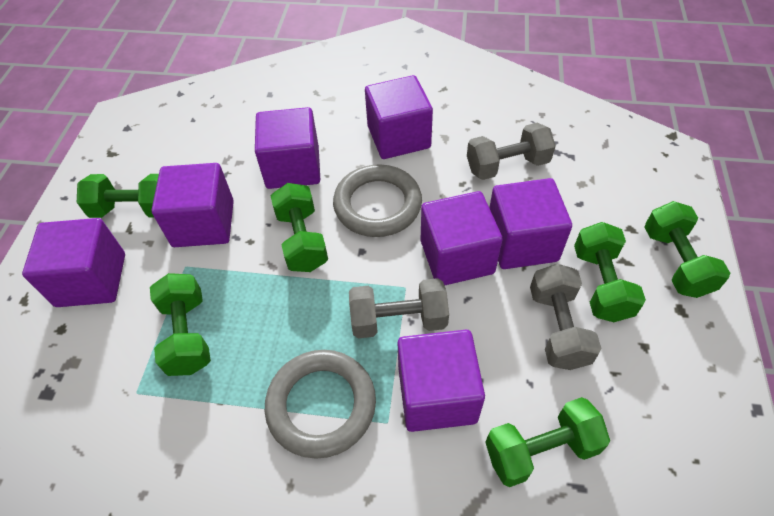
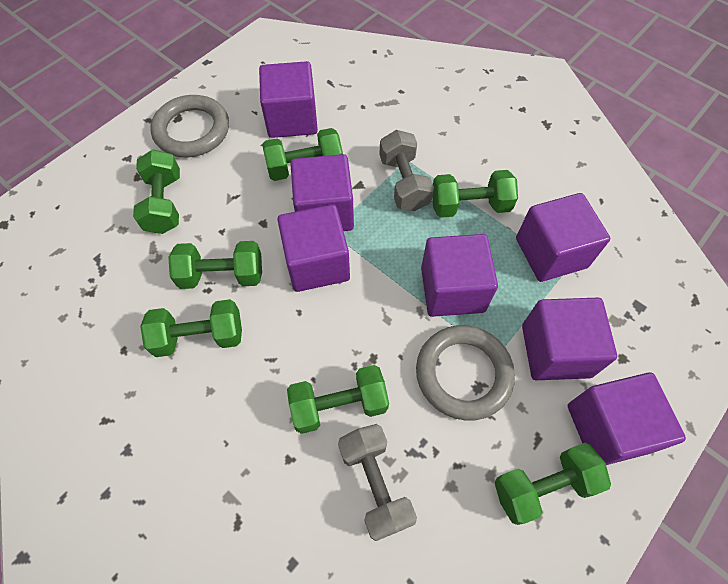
green dumbbell: 6 -> 7
grey dumbbell: 3 -> 2

